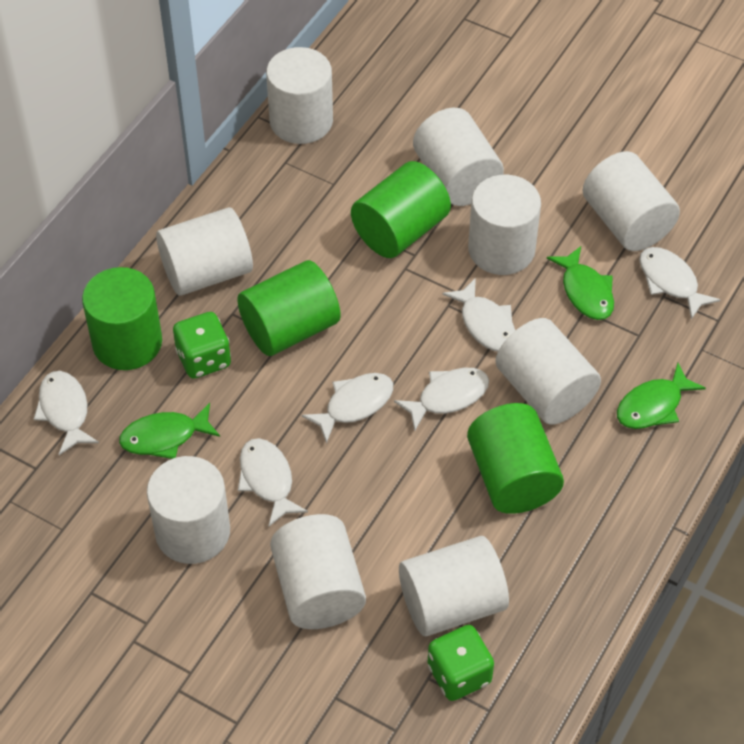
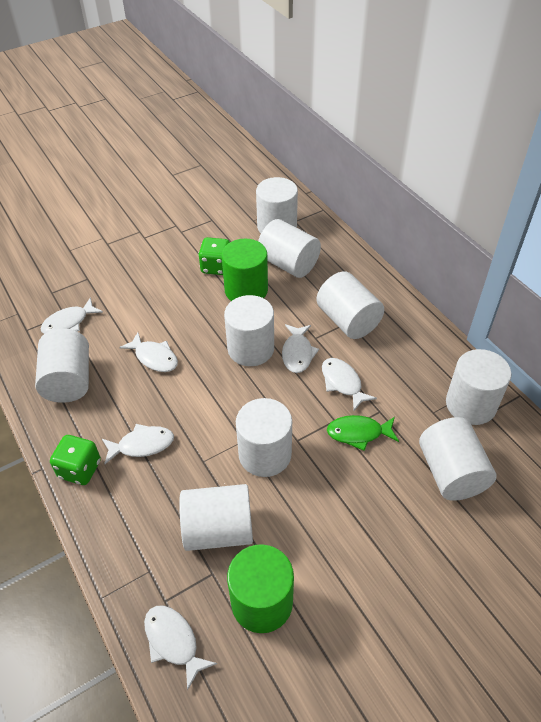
green cylinder: 4 -> 2
green fish: 3 -> 1

